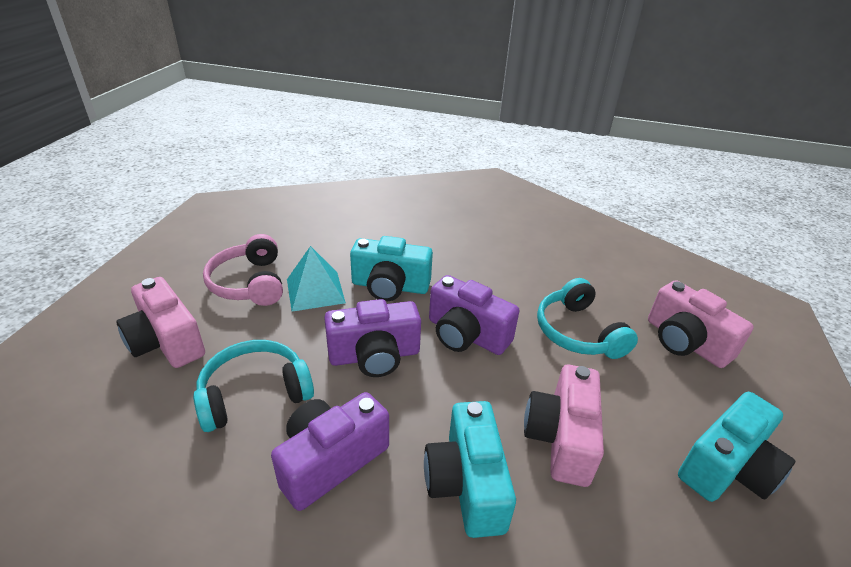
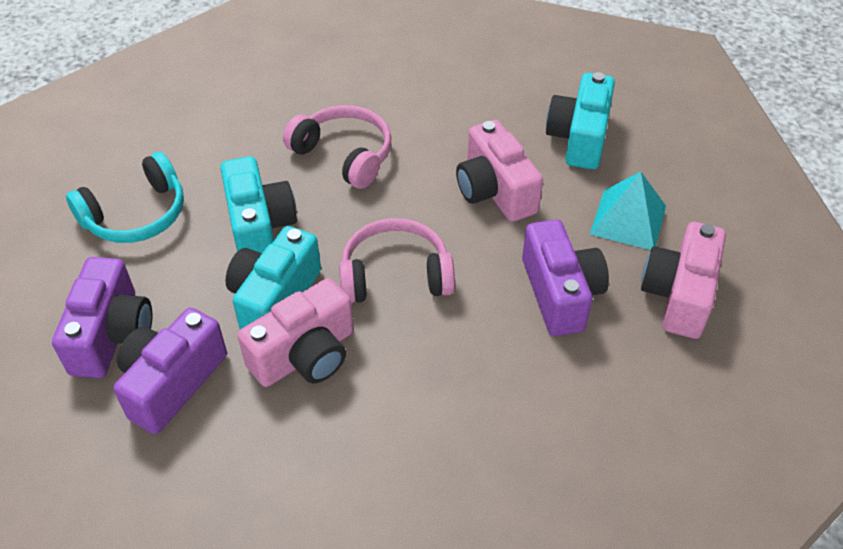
pink headphones: 1 -> 2
turquoise headphones: 2 -> 1

